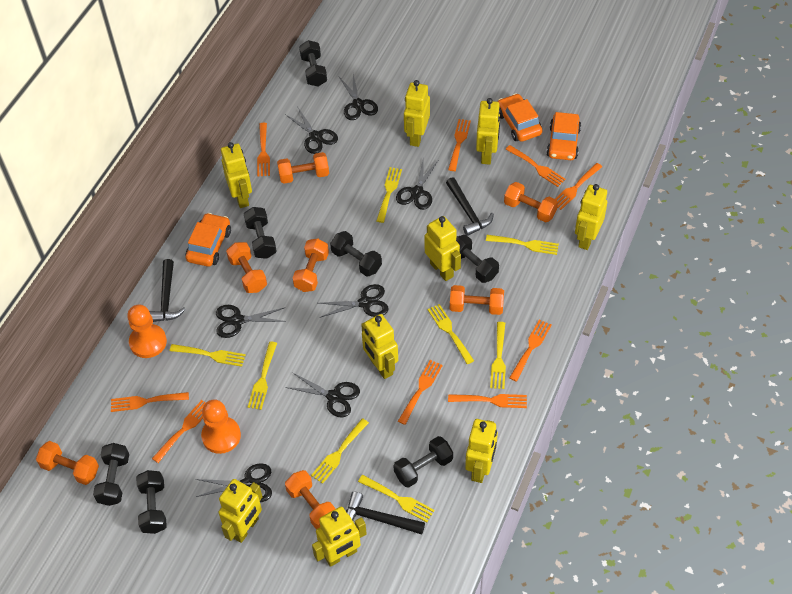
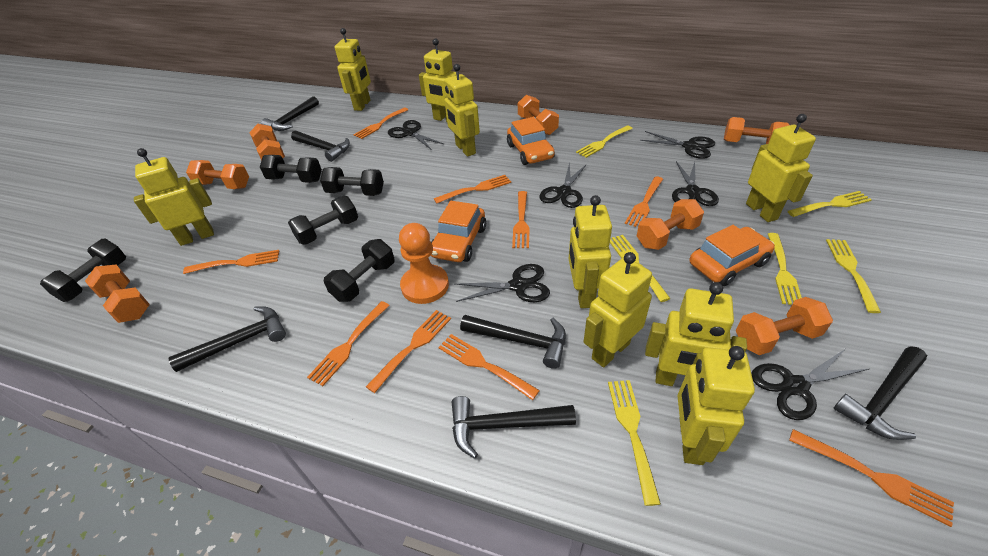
black dumbbell: 7 -> 5
black hammer: 3 -> 6
black scissors: 7 -> 6
orange pawn: 2 -> 1
yellow fork: 8 -> 6

